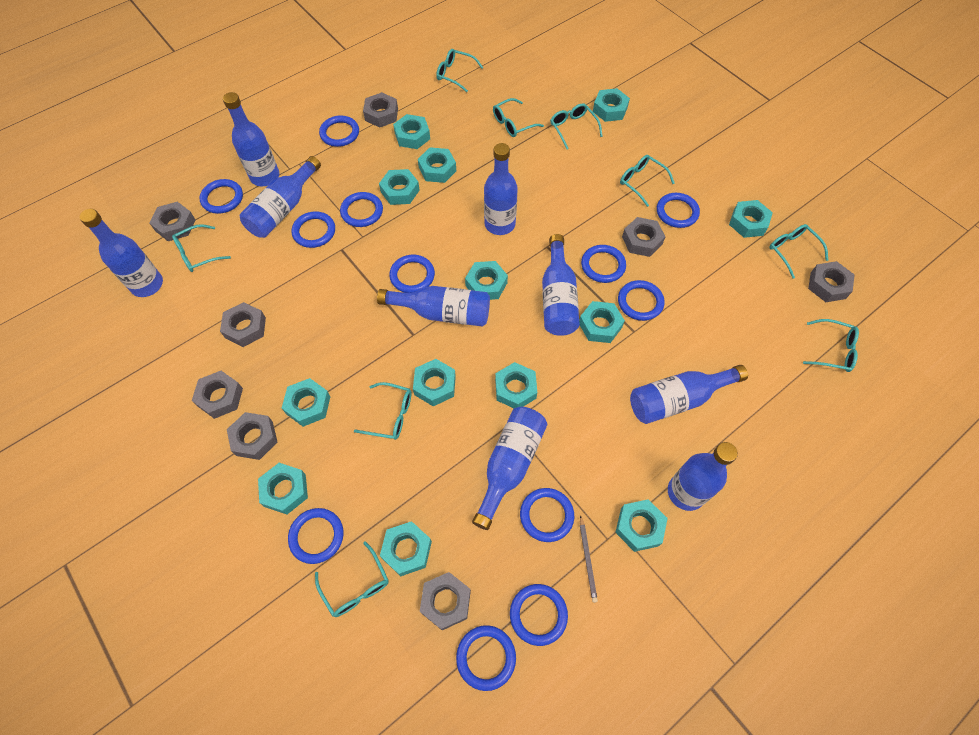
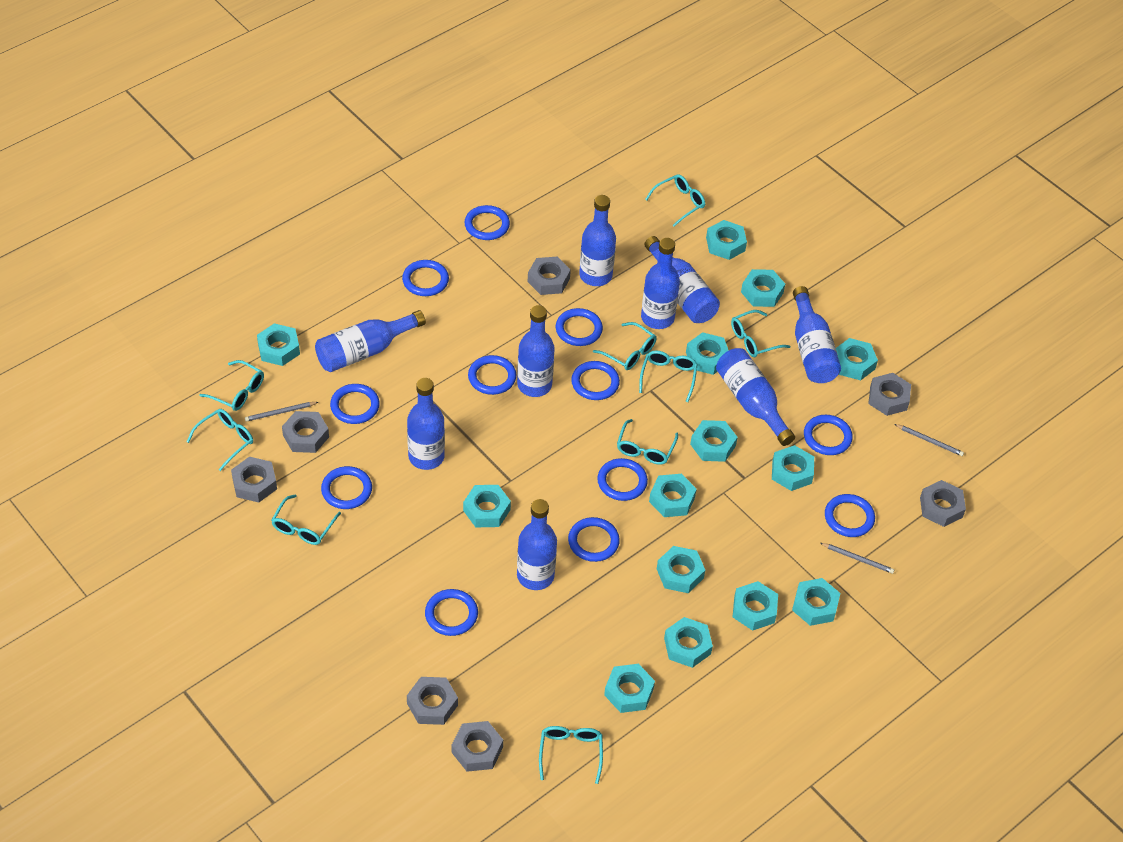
grey nut: 8 -> 7
grey pencil: 1 -> 3
turquoise nut: 13 -> 14

